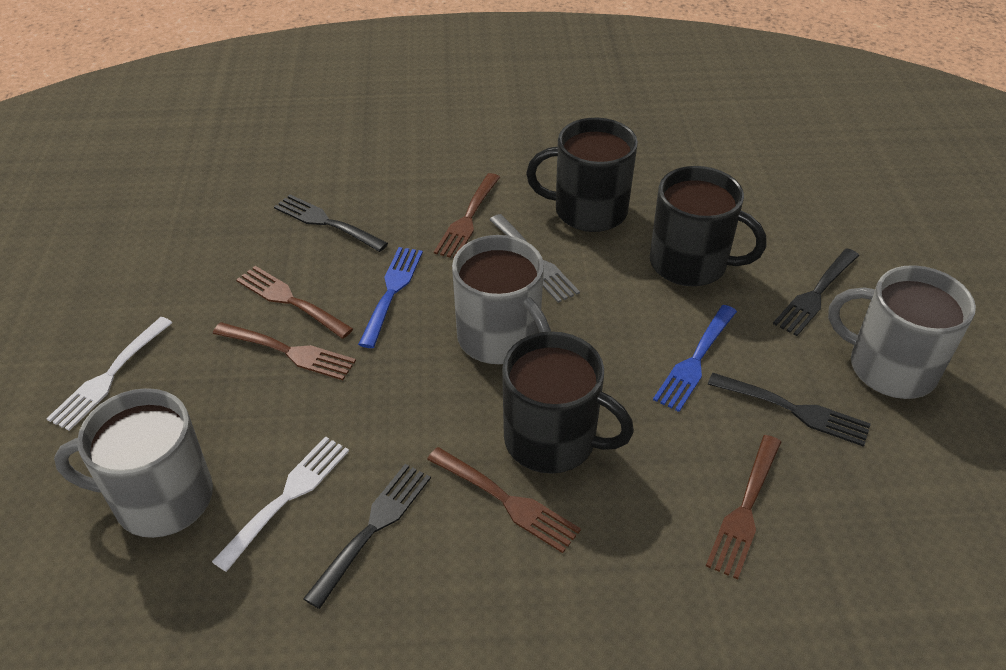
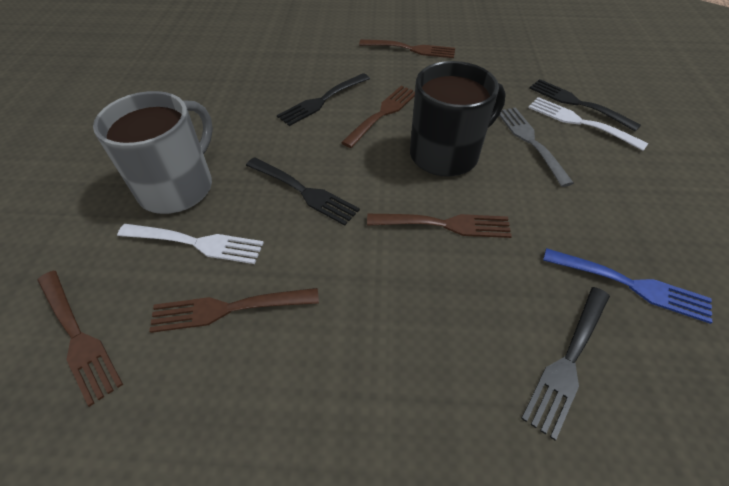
black mug: 3 -> 1
blue fork: 2 -> 1
grey mug: 3 -> 1

